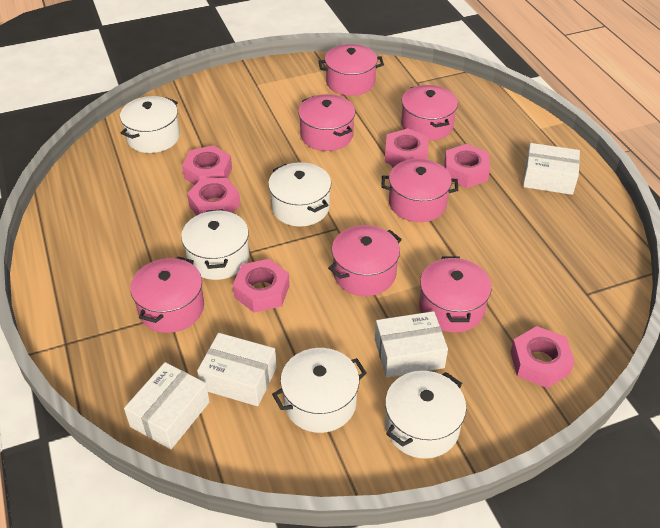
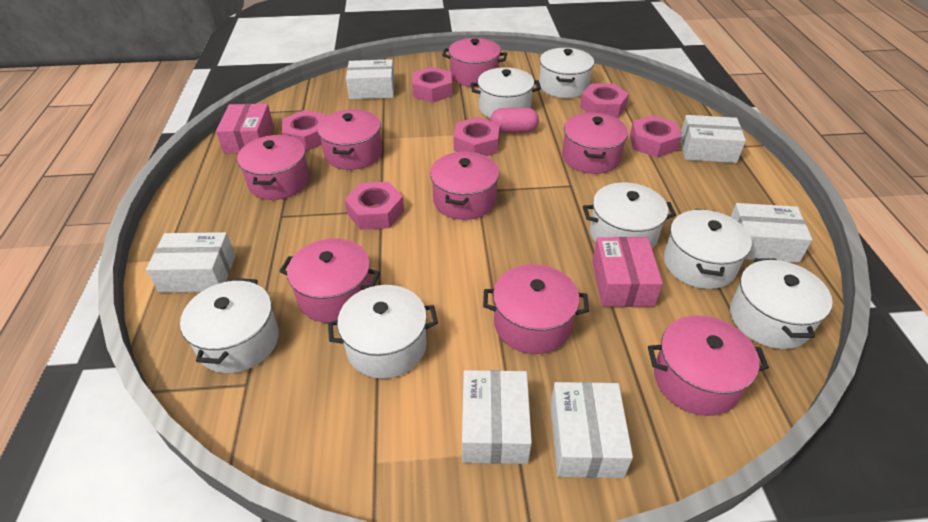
pink box: 0 -> 2
pink capsule: 0 -> 1
pink pot: 7 -> 8
white box: 4 -> 6
white pot: 5 -> 7

